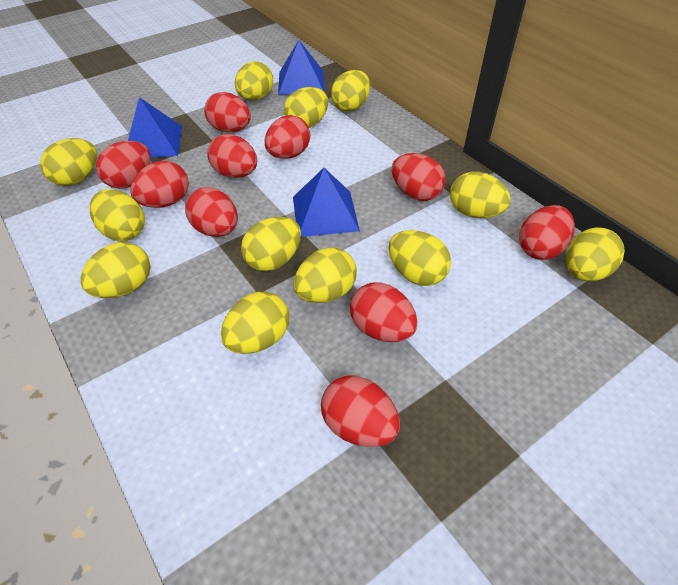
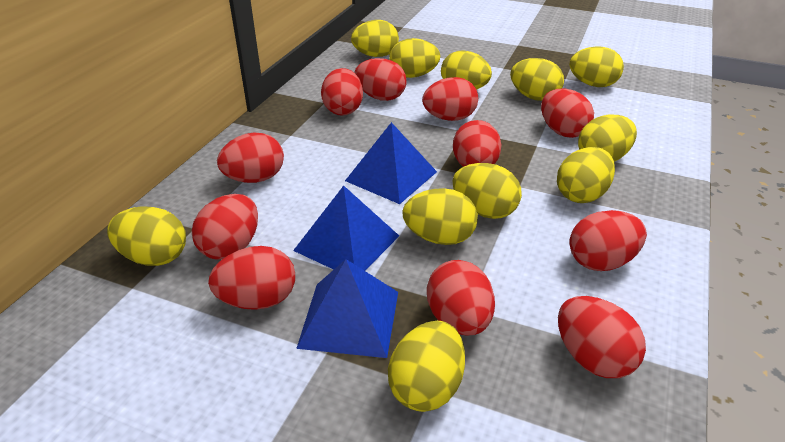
red egg: 10 -> 11
yellow egg: 12 -> 11

